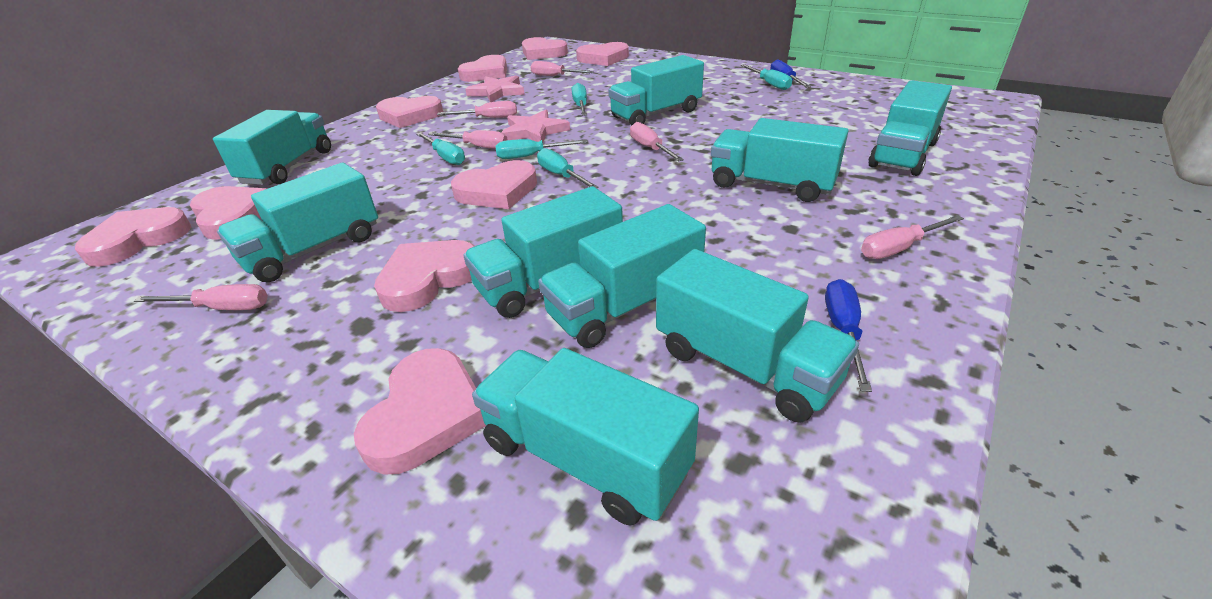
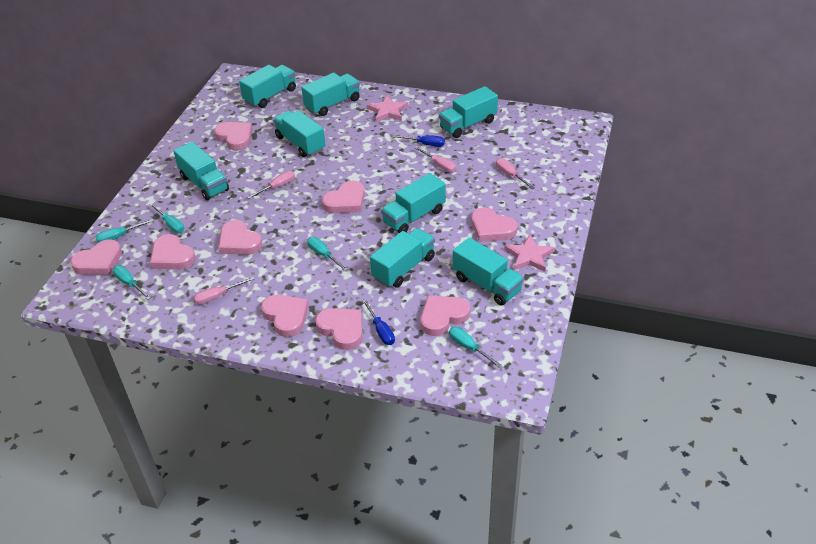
pink screwdriver: 6 -> 4
turquoise truck: 9 -> 8

